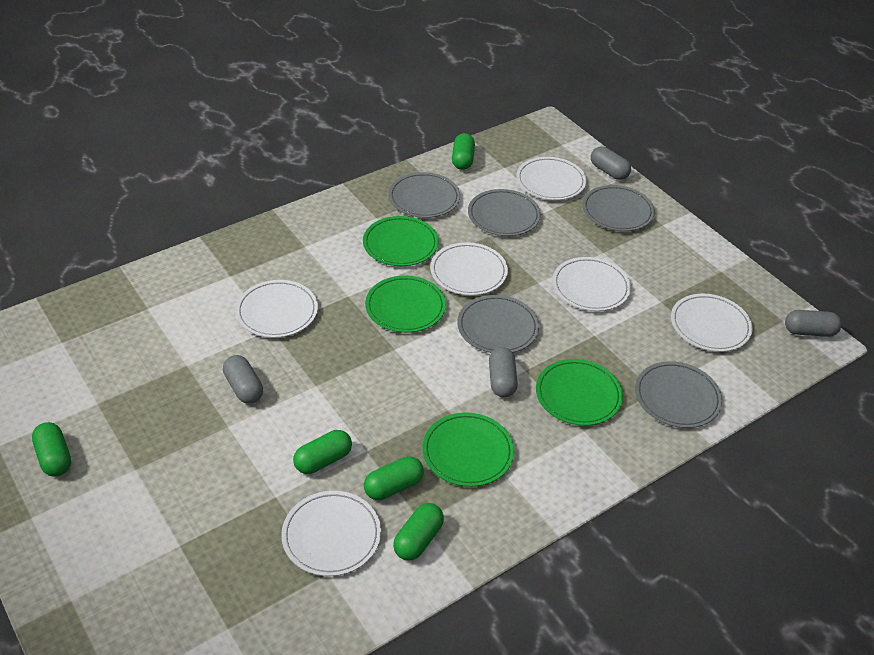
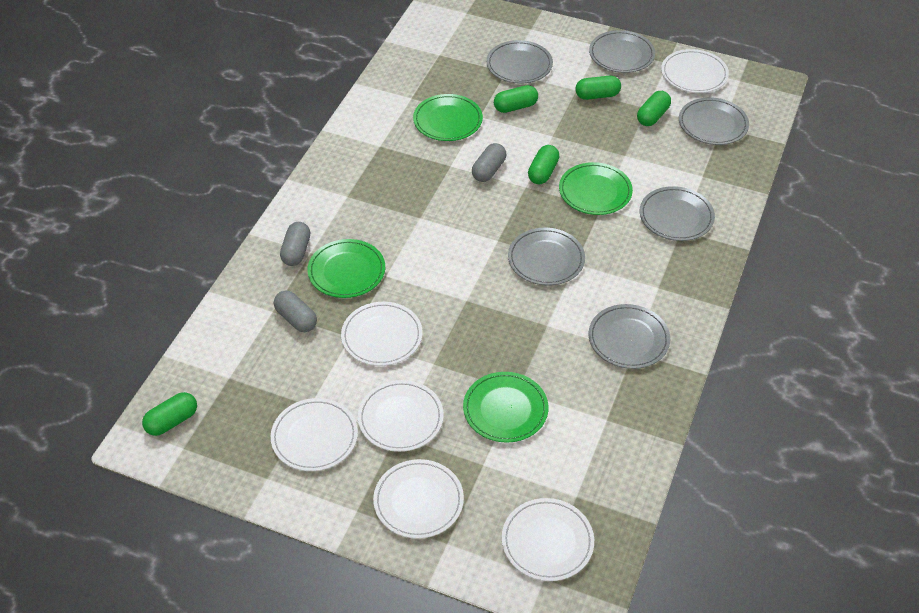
grey capsule: 4 -> 3
grey plate: 5 -> 6

